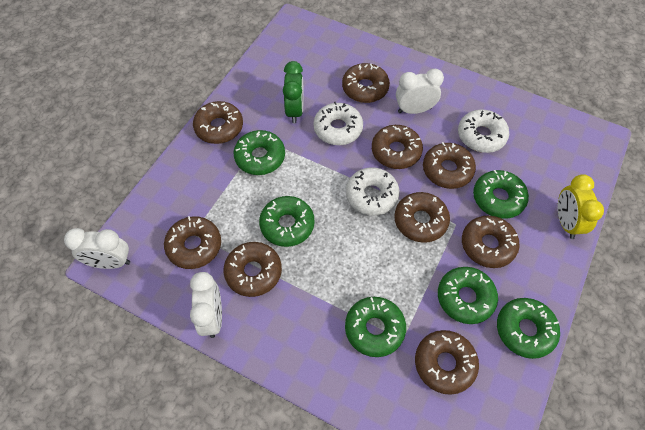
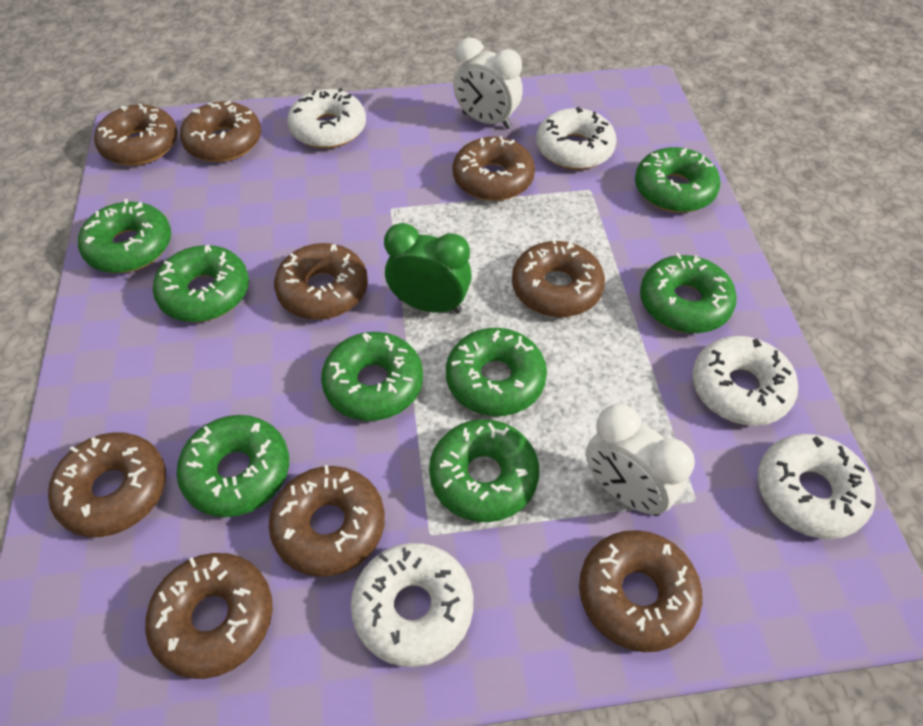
green donut: 6 -> 8
white clock: 3 -> 2
white donut: 3 -> 5
yellow clock: 1 -> 0

